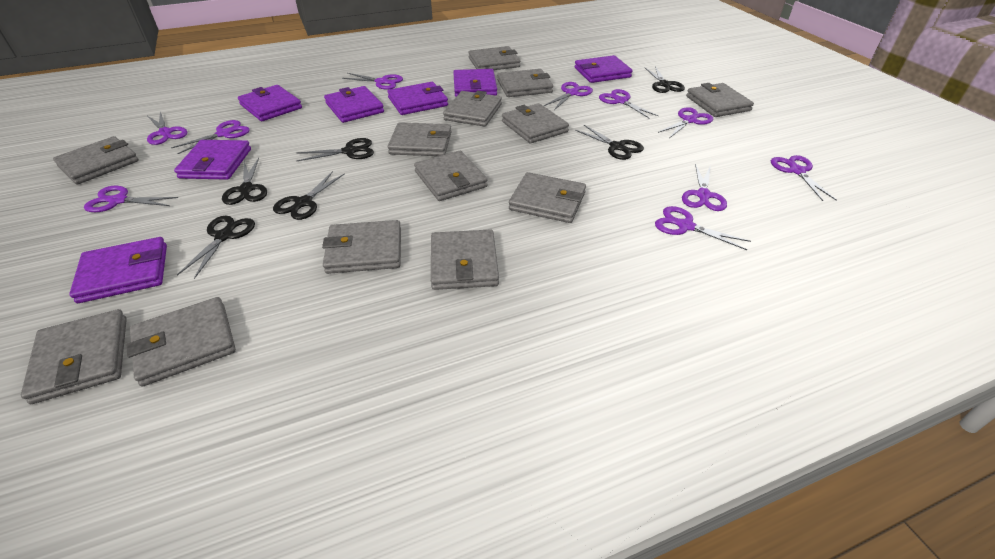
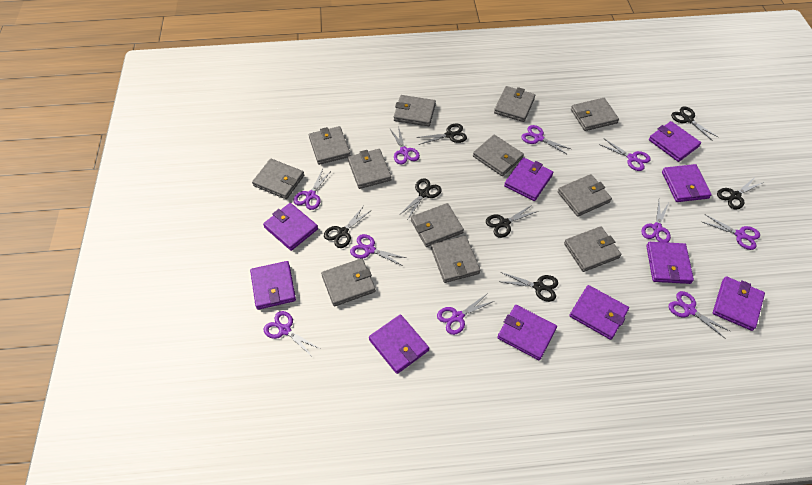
black scissors: 6 -> 7
grey wallet: 13 -> 12
purple wallet: 7 -> 10

